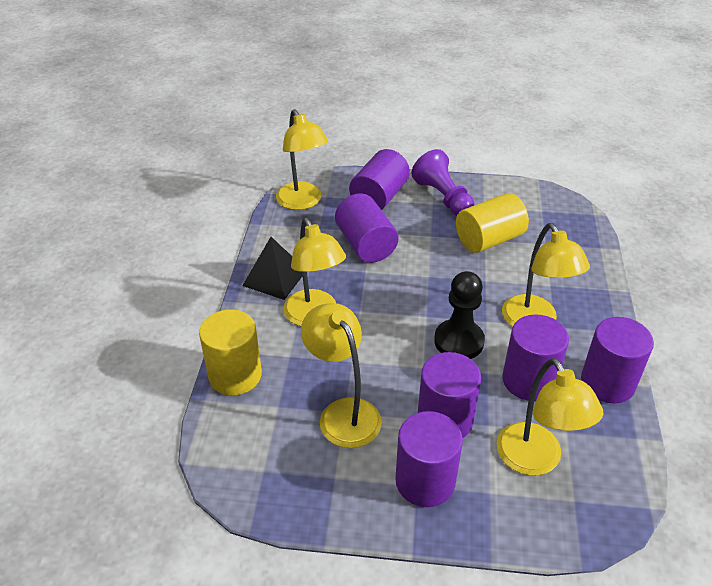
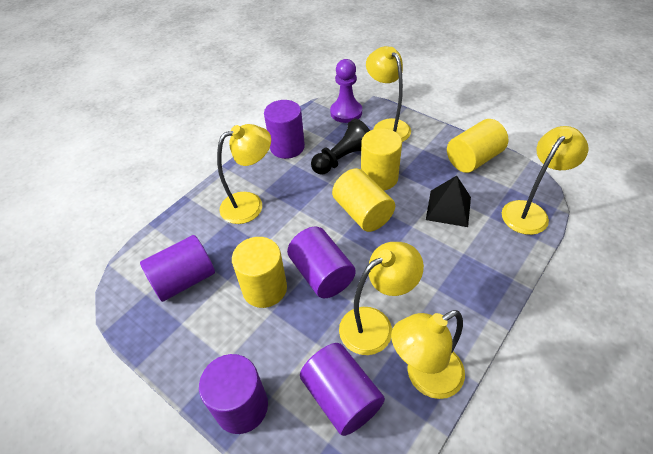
purple cylinder: 6 -> 5
yellow cylinder: 2 -> 4

